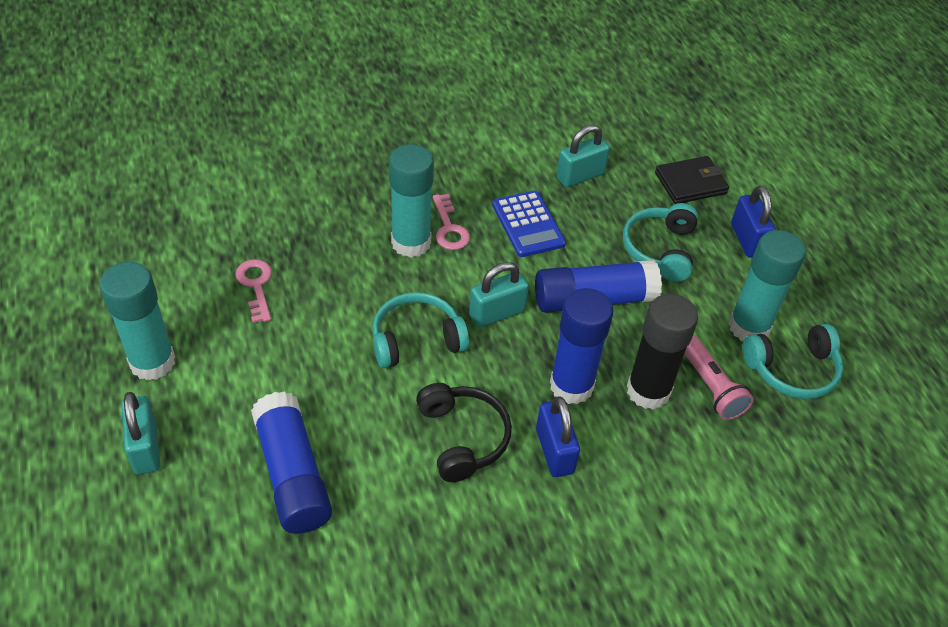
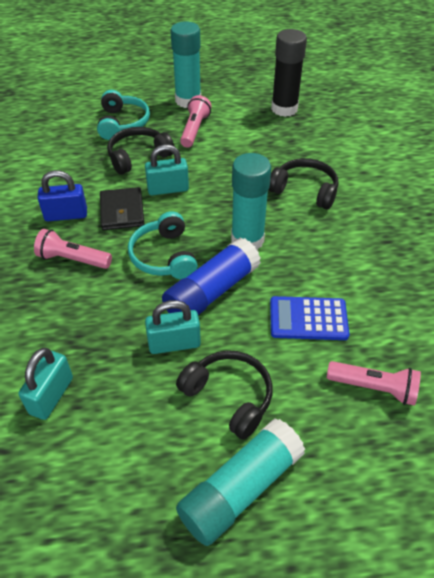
black headphones: 1 -> 3
blue glue stick: 3 -> 1
blue padlock: 2 -> 1
pink flashlight: 1 -> 3
pink key: 2 -> 0
turquoise headphones: 3 -> 2

